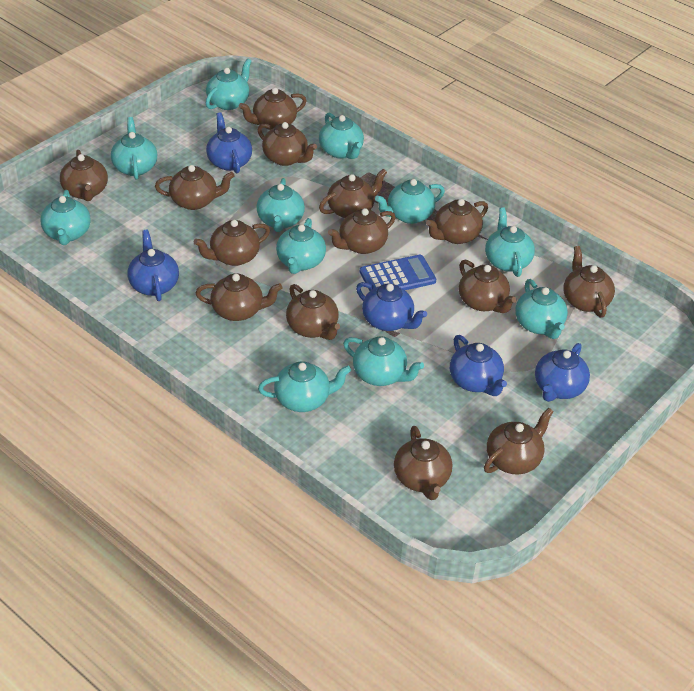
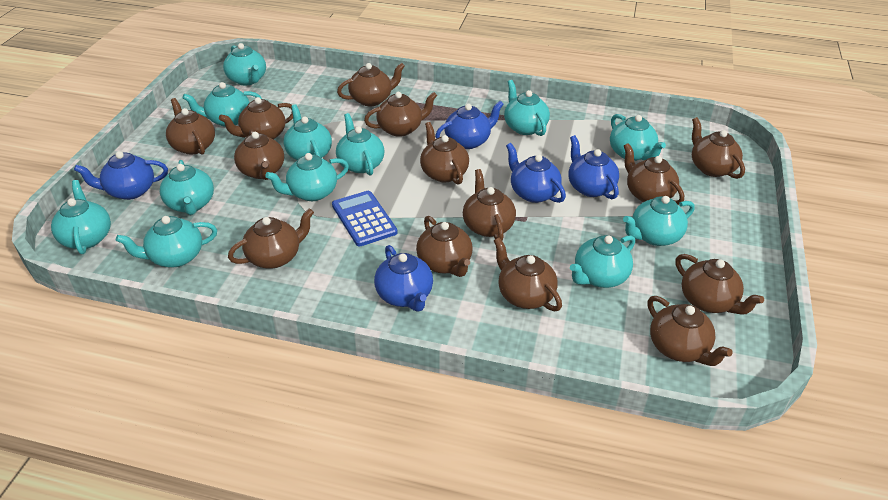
turquoise teapot: 11 -> 12

